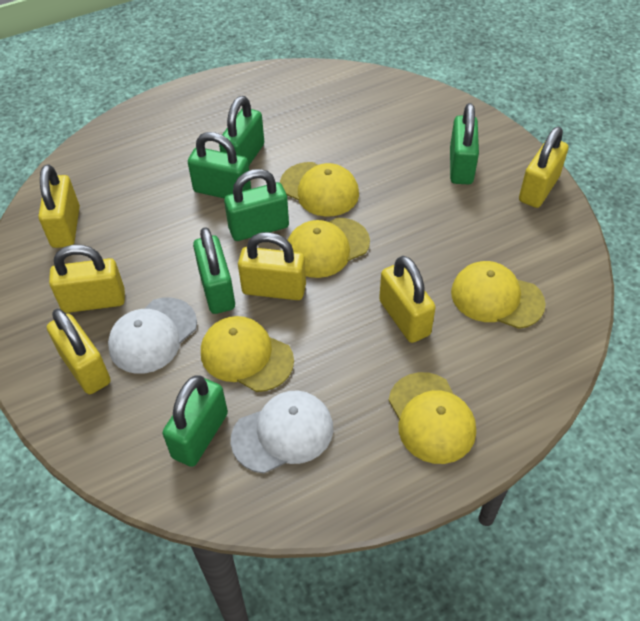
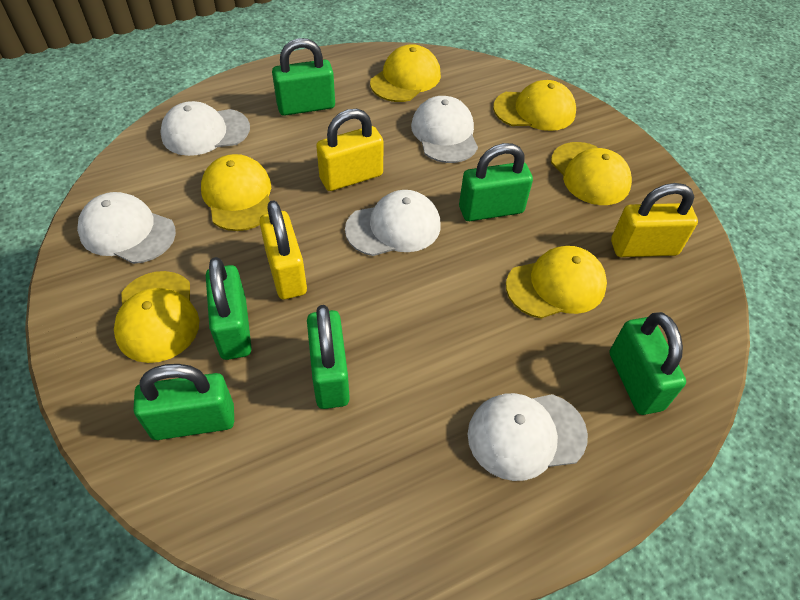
white cap: 2 -> 5
yellow cap: 5 -> 6
yellow padlock: 6 -> 3

